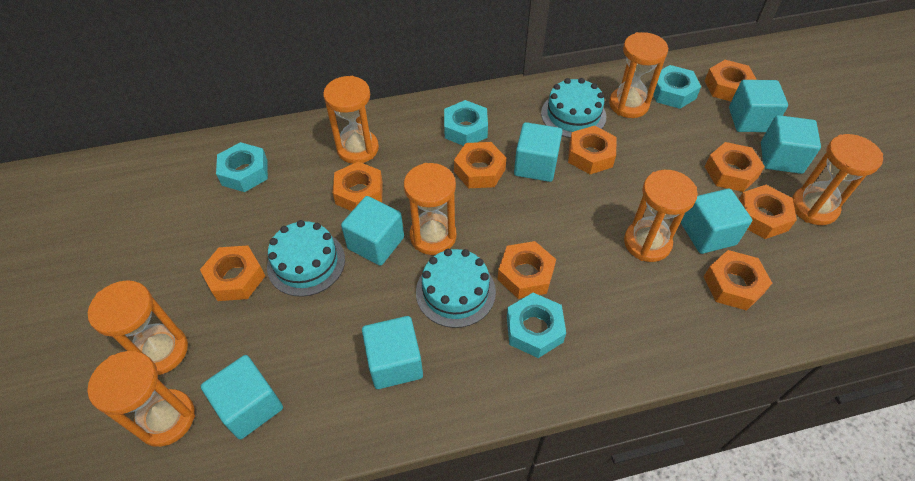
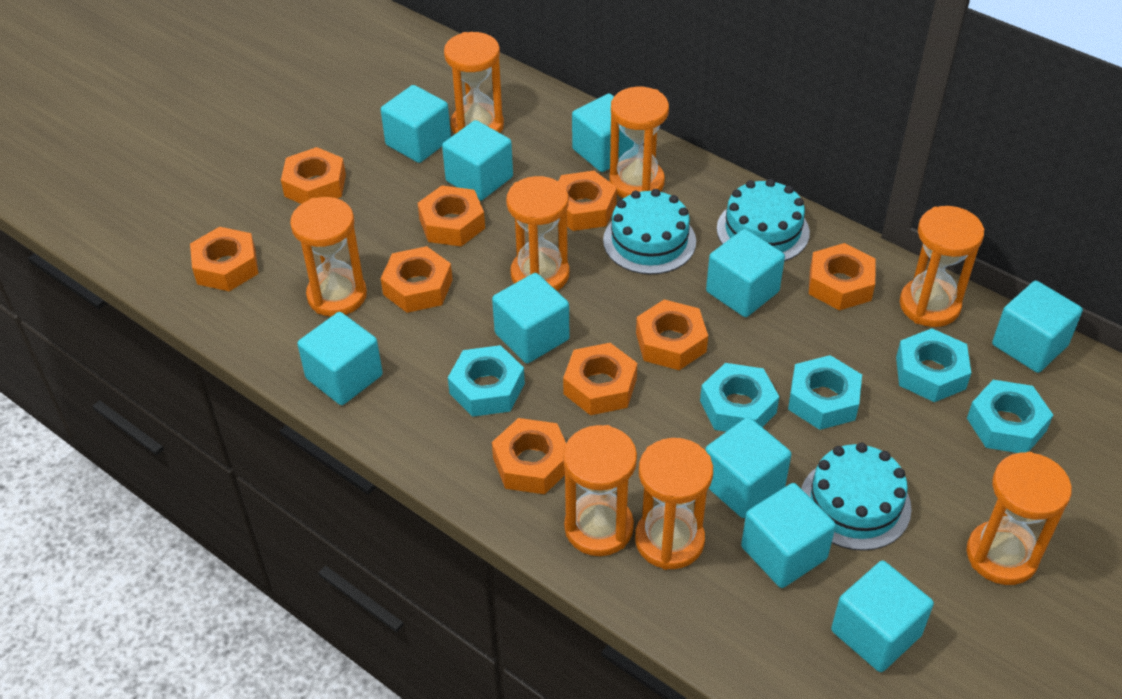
orange hourglass: 7 -> 8
turquoise cube: 7 -> 10
turquoise nut: 4 -> 5

